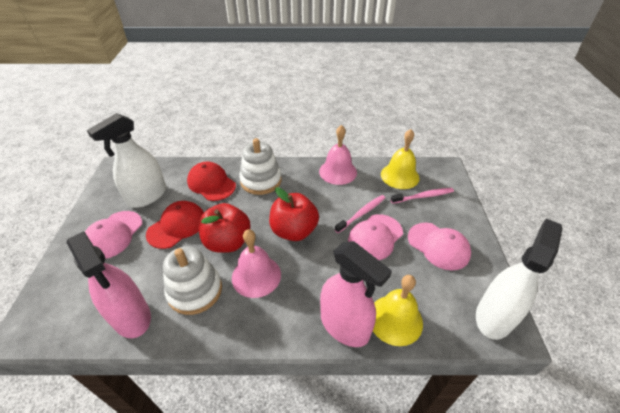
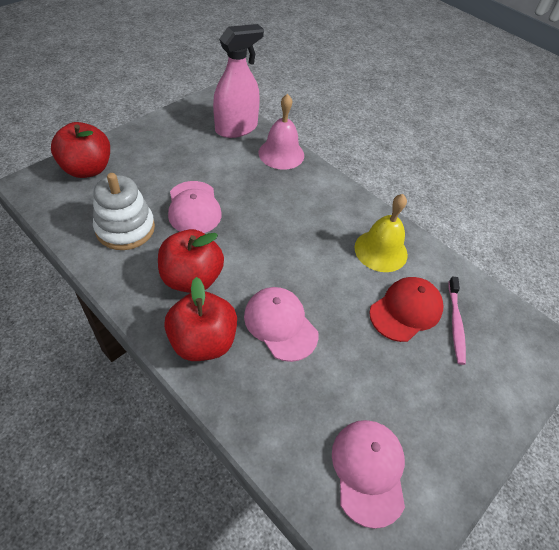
pink bell: 2 -> 1
pink spray bottle: 2 -> 1
pink toothbrush: 2 -> 1
red apple: 2 -> 3
red cap: 2 -> 1
white spray bottle: 2 -> 0
white stacking toy: 2 -> 1
yellow bell: 2 -> 1

